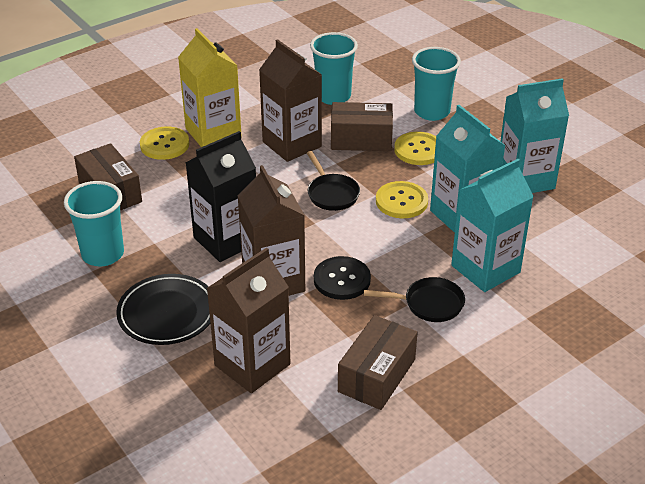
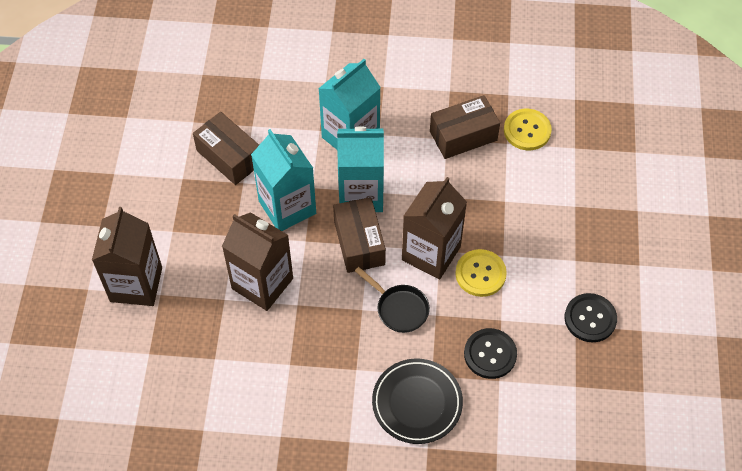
black button: 1 -> 2
black carton: 1 -> 0
black pan: 2 -> 1
turquoise cup: 3 -> 0
yellow button: 3 -> 2
yellow carton: 1 -> 0

